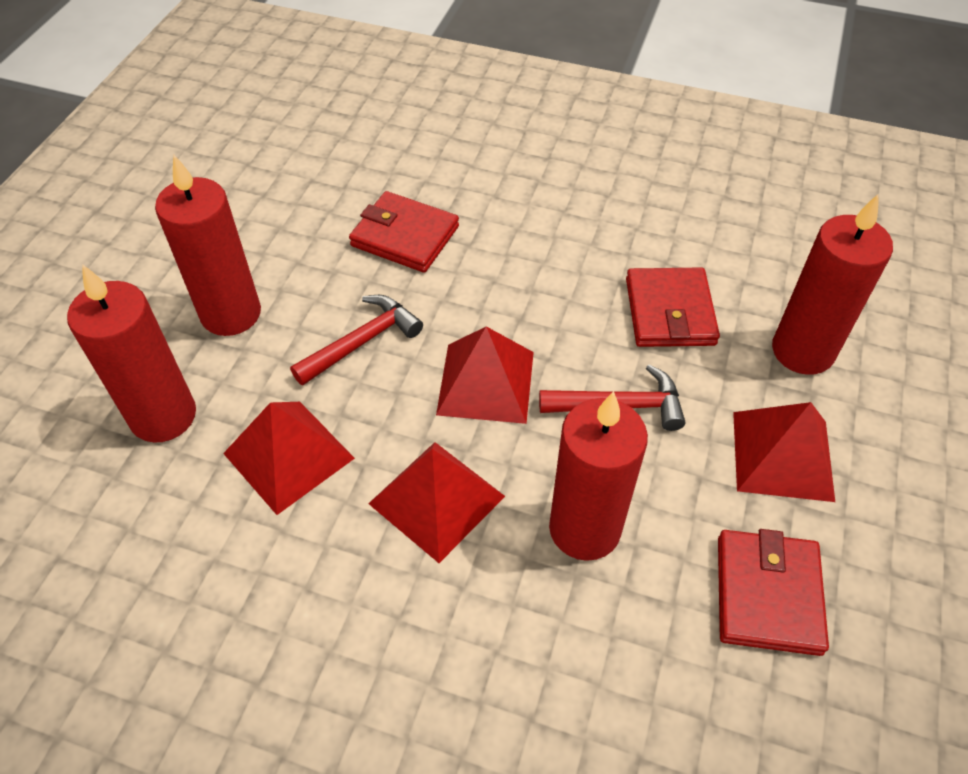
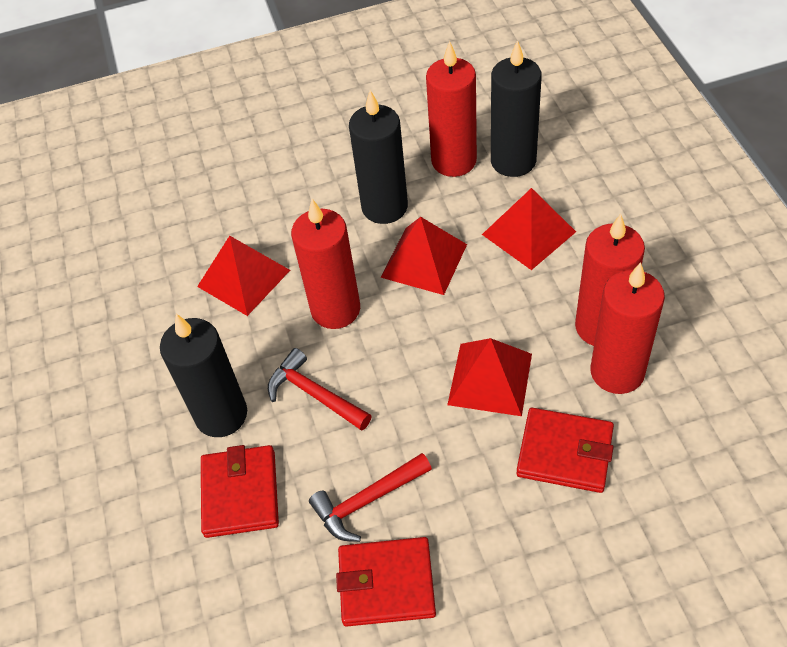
black candle: 0 -> 3

